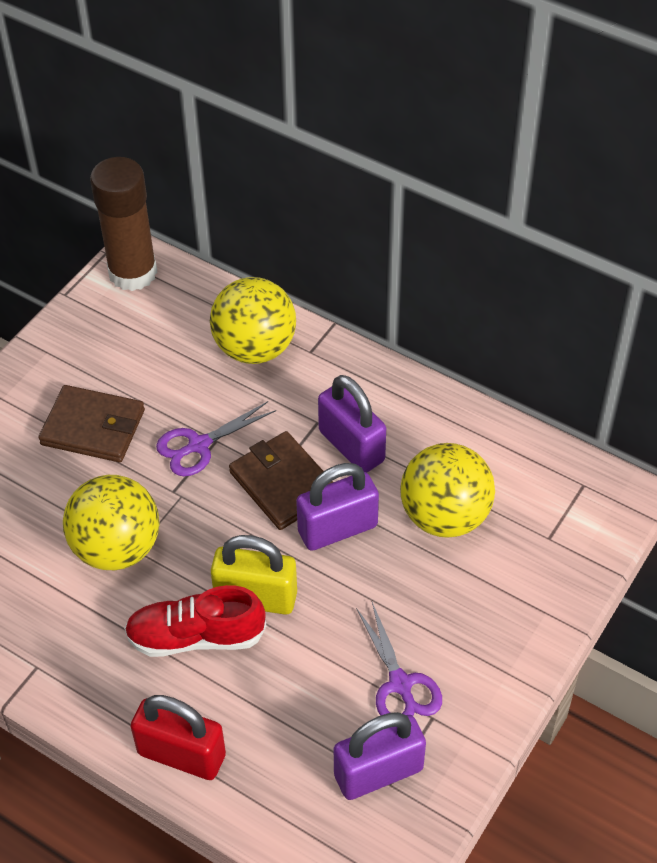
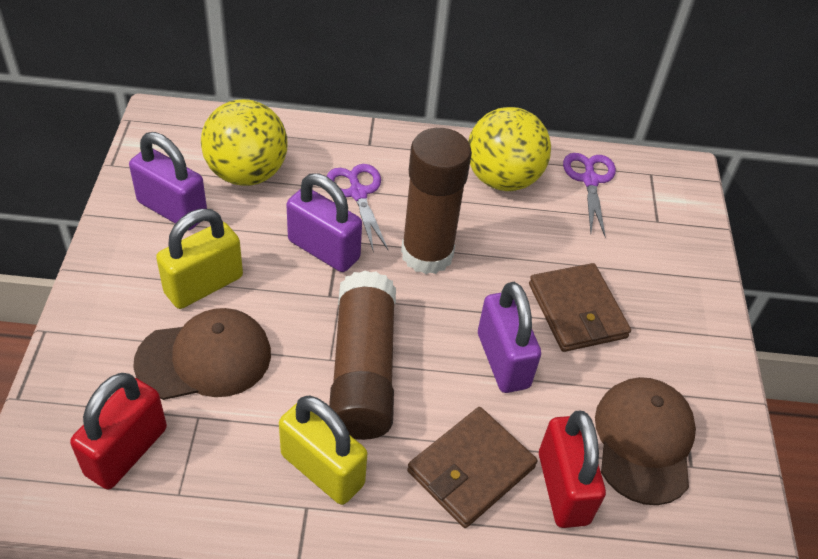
brown cap: 0 -> 2
brown glue stick: 1 -> 2
red padlock: 1 -> 2
red shoe: 1 -> 0
yellow ball: 3 -> 2
yellow padlock: 1 -> 2

